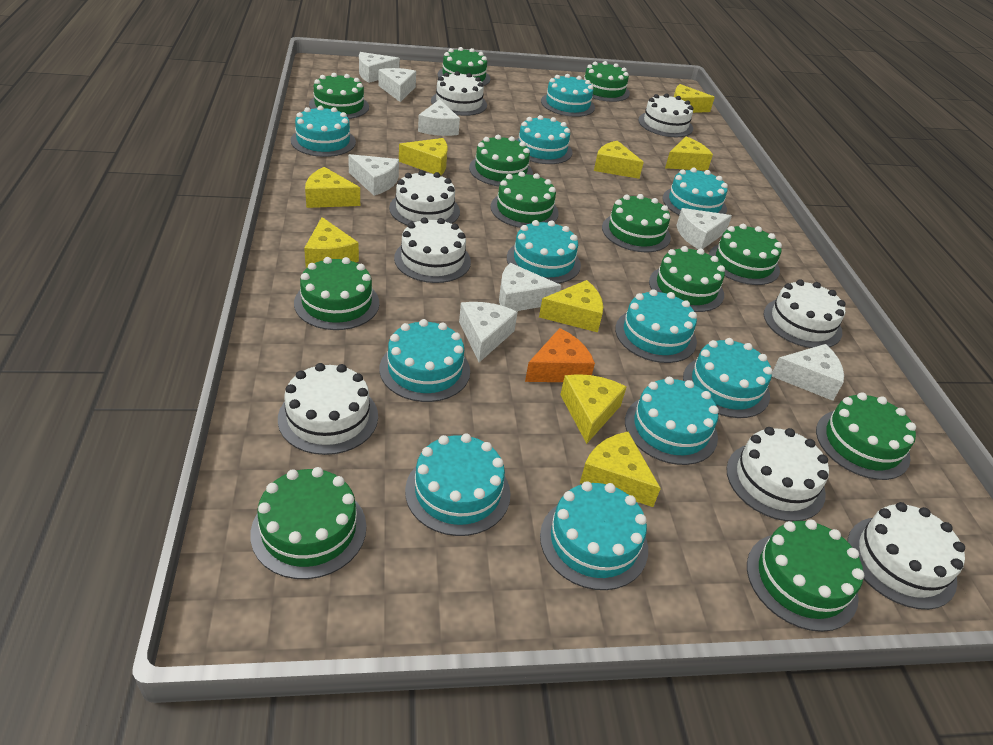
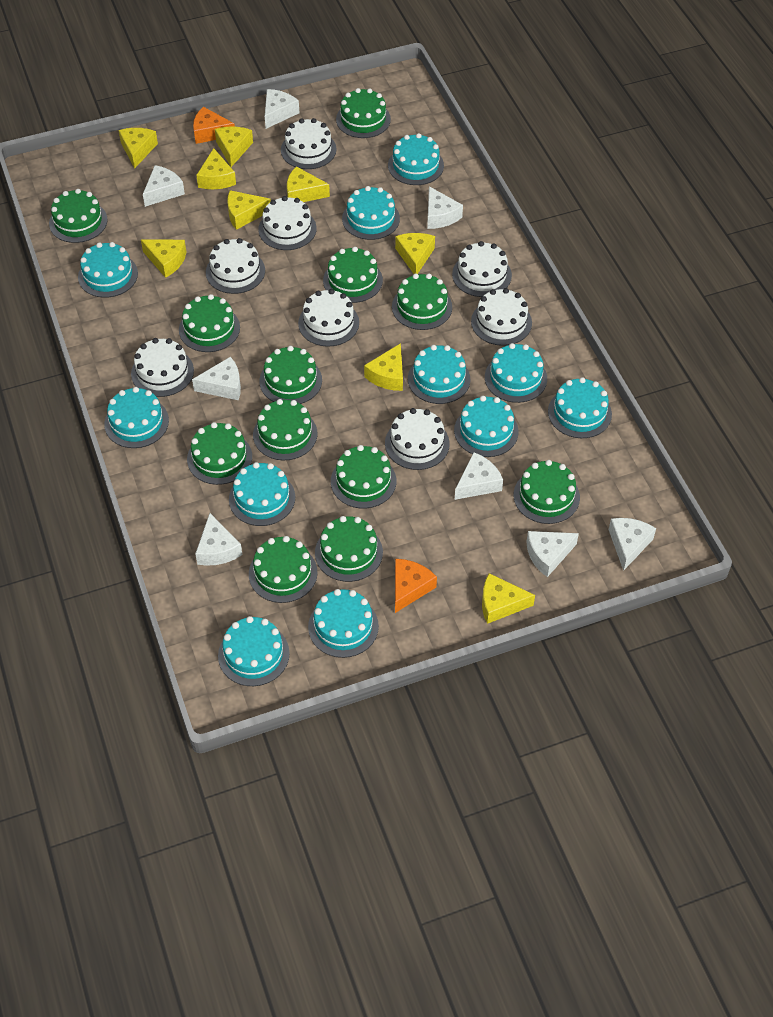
orange cheese: 1 -> 2

